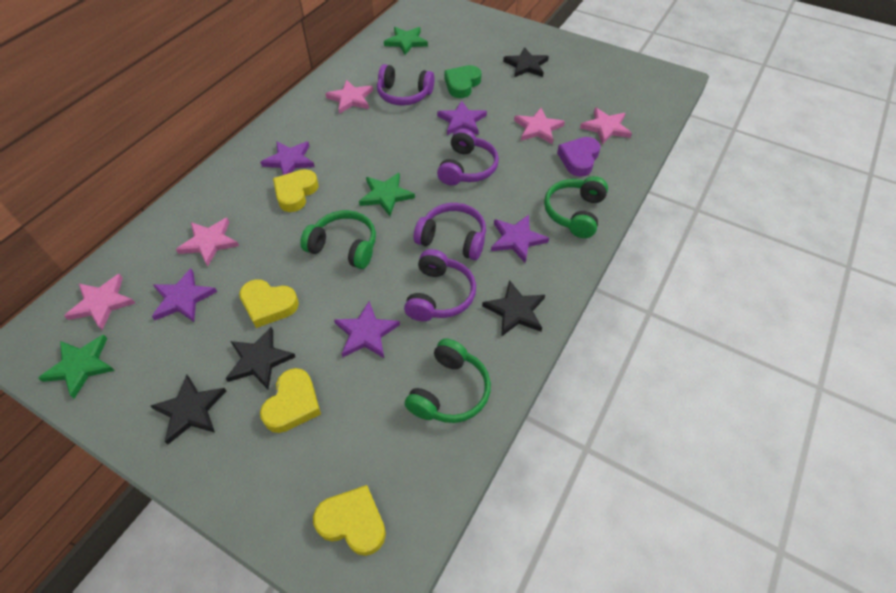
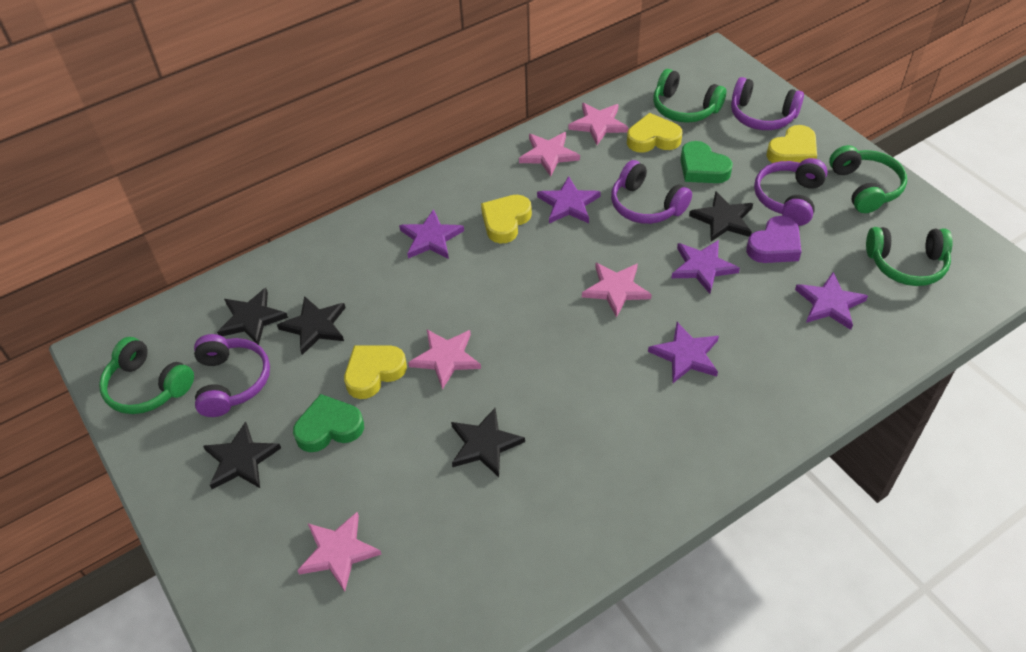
black star: 4 -> 5
green headphones: 3 -> 4
green heart: 1 -> 2
green star: 3 -> 0

